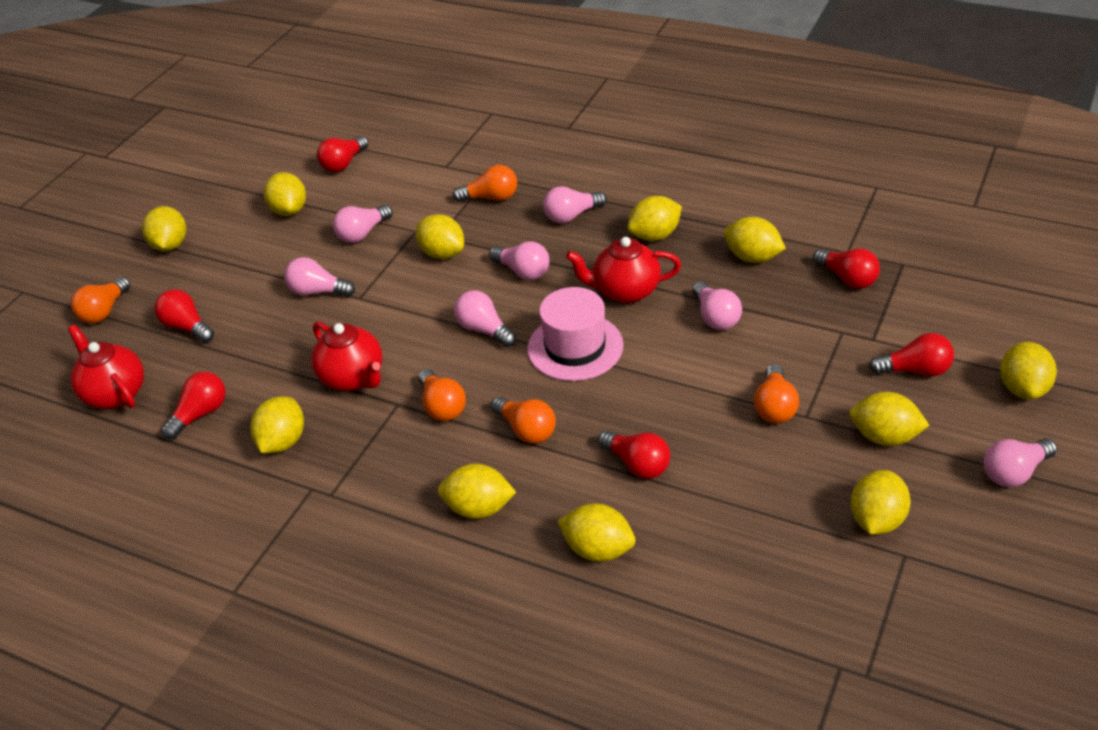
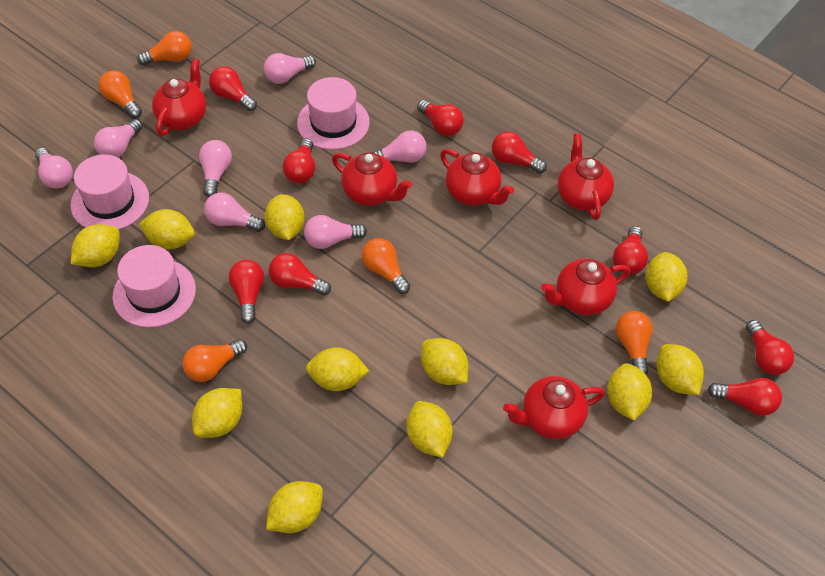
pink hat: 1 -> 3
red light bulb: 6 -> 9
red teapot: 3 -> 6

